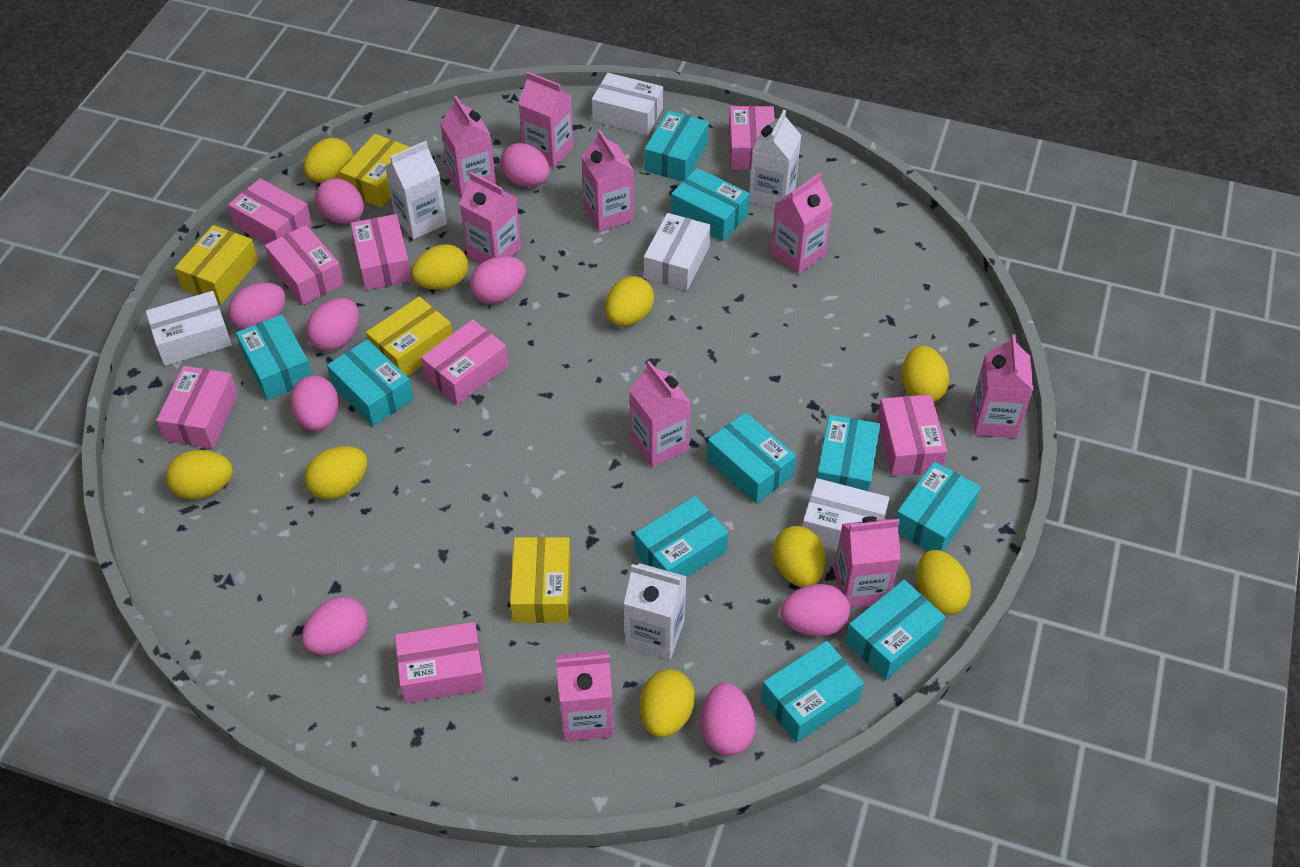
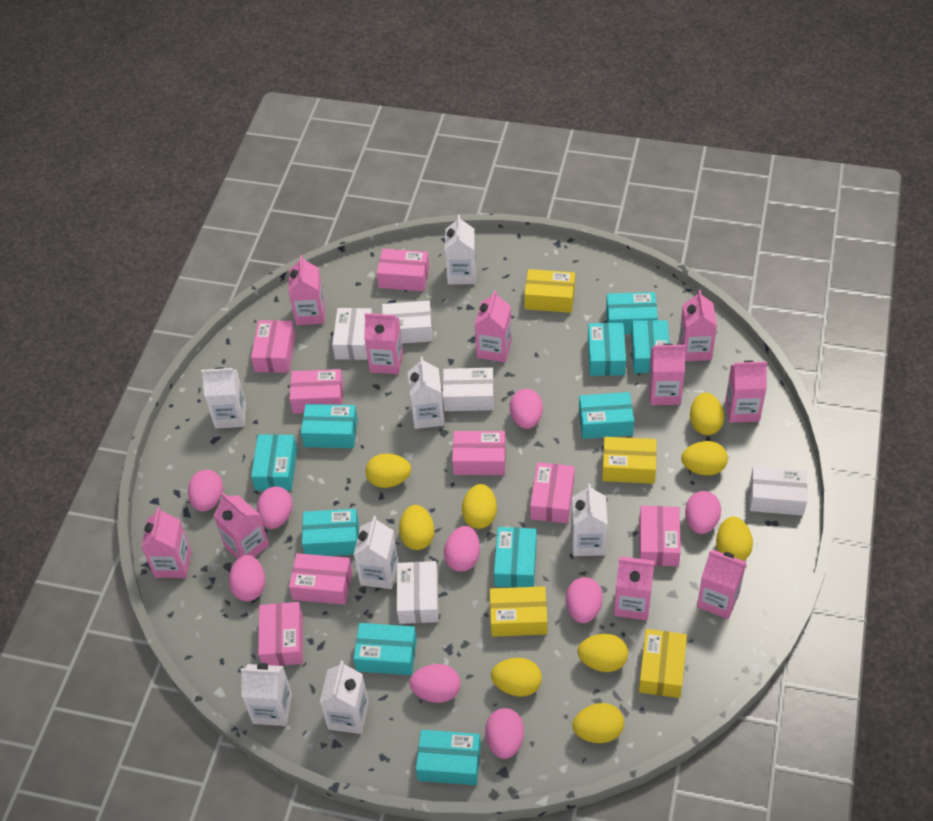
pink carton: 9 -> 10
white box: 4 -> 5
white carton: 3 -> 7

